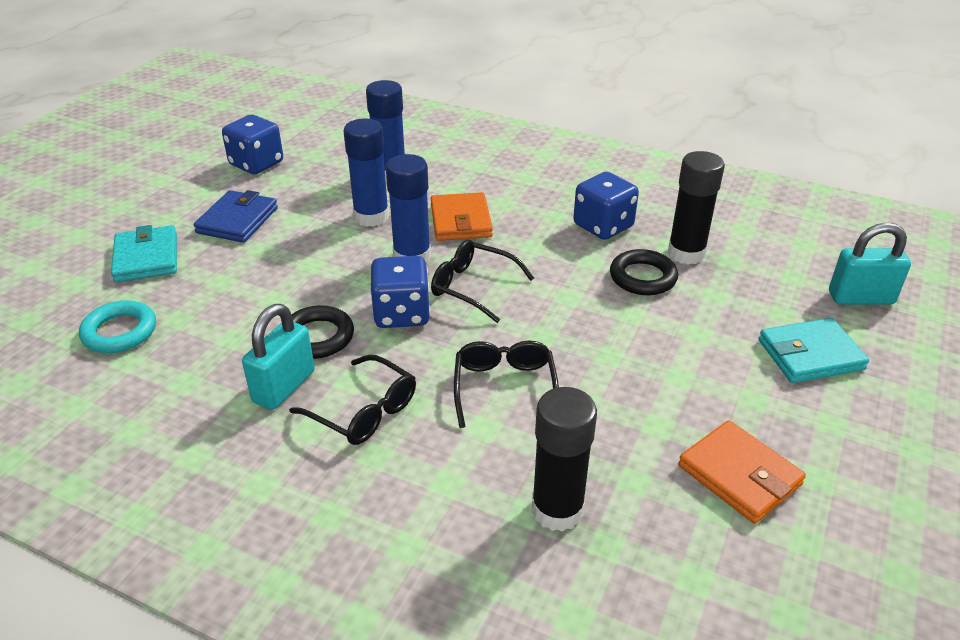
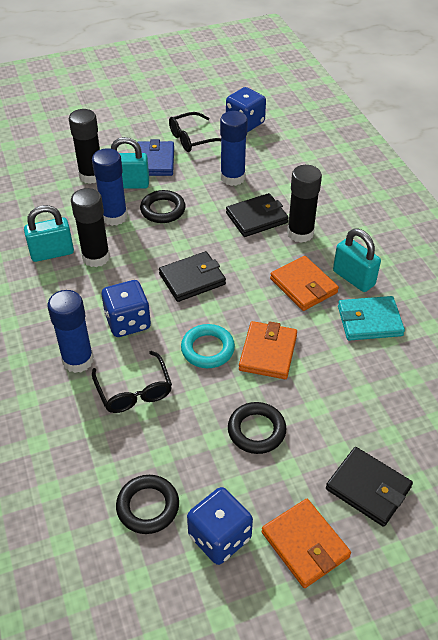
black glasses: 3 -> 2
black glue stick: 2 -> 3
black ring: 2 -> 3
black wallet: 0 -> 3
orange wallet: 2 -> 3
turquoise padlock: 2 -> 3
turquoise wallet: 2 -> 1

